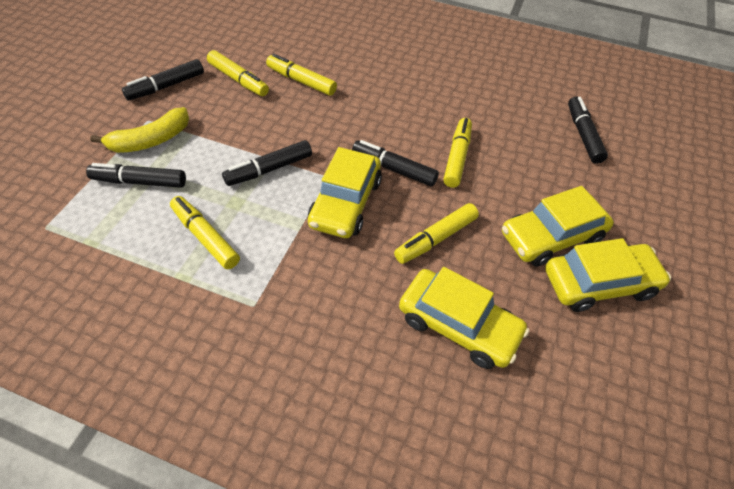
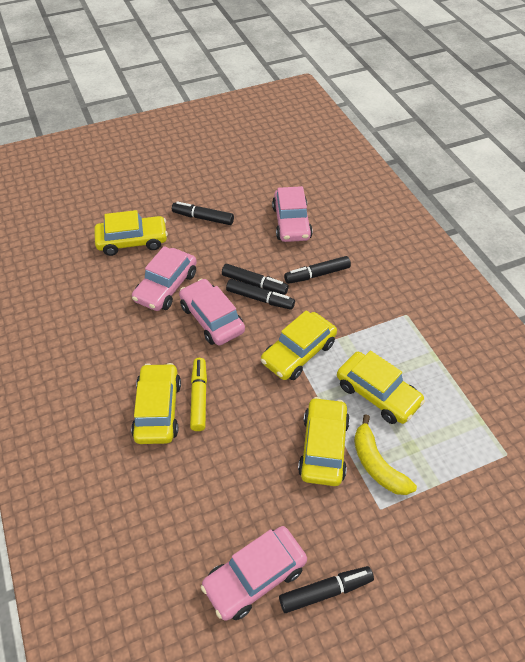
pink car: 0 -> 4
yellow car: 4 -> 5
yellow marker: 5 -> 1

